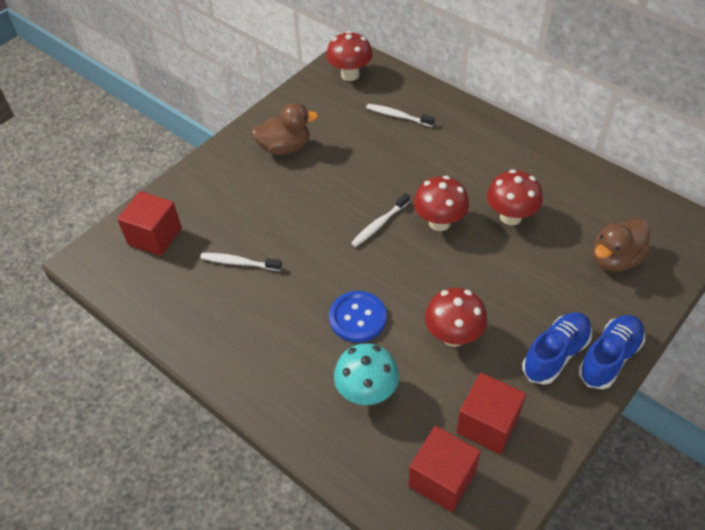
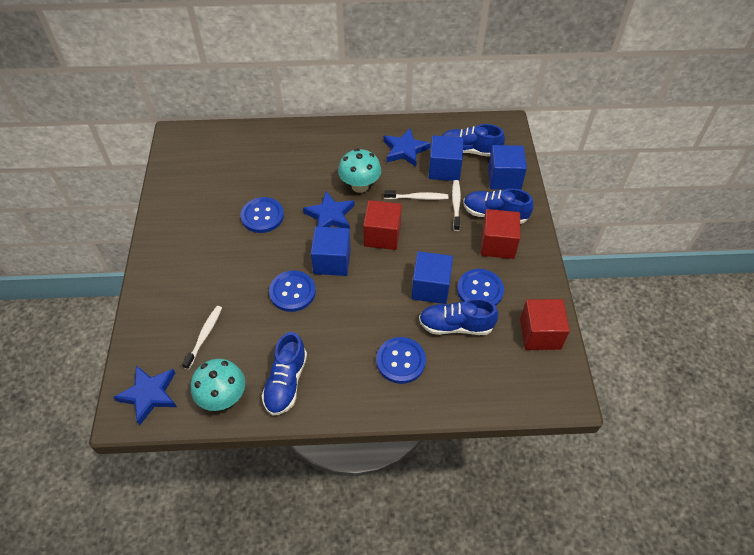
blue button: 1 -> 4
blue cube: 0 -> 4
blue shoe: 2 -> 4
blue star: 0 -> 3
brown duck: 2 -> 0
red mushroom: 4 -> 0
turquoise mushroom: 1 -> 2

